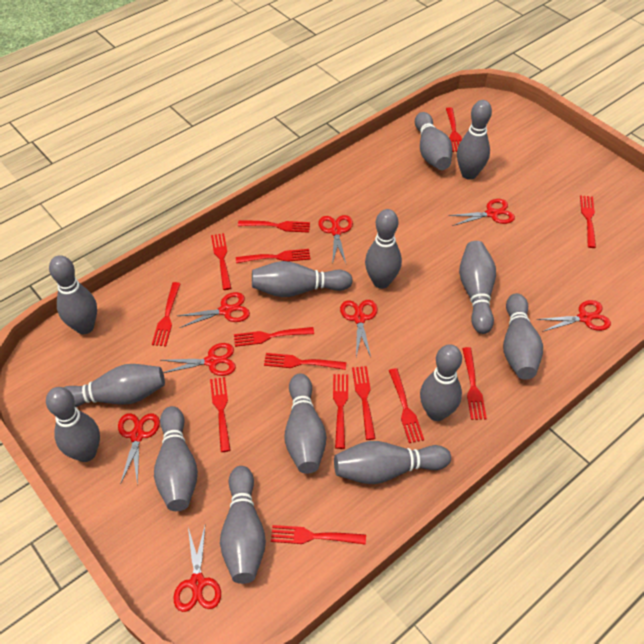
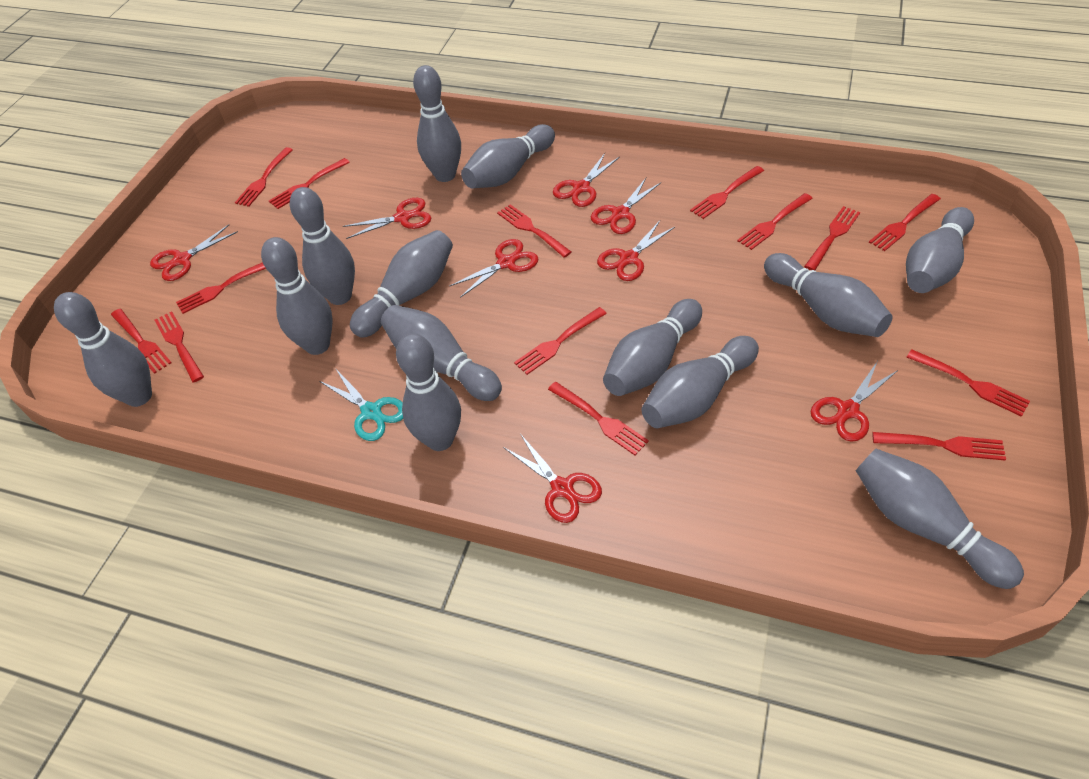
grey bowling pin: 14 -> 13
turquoise scissors: 0 -> 1

